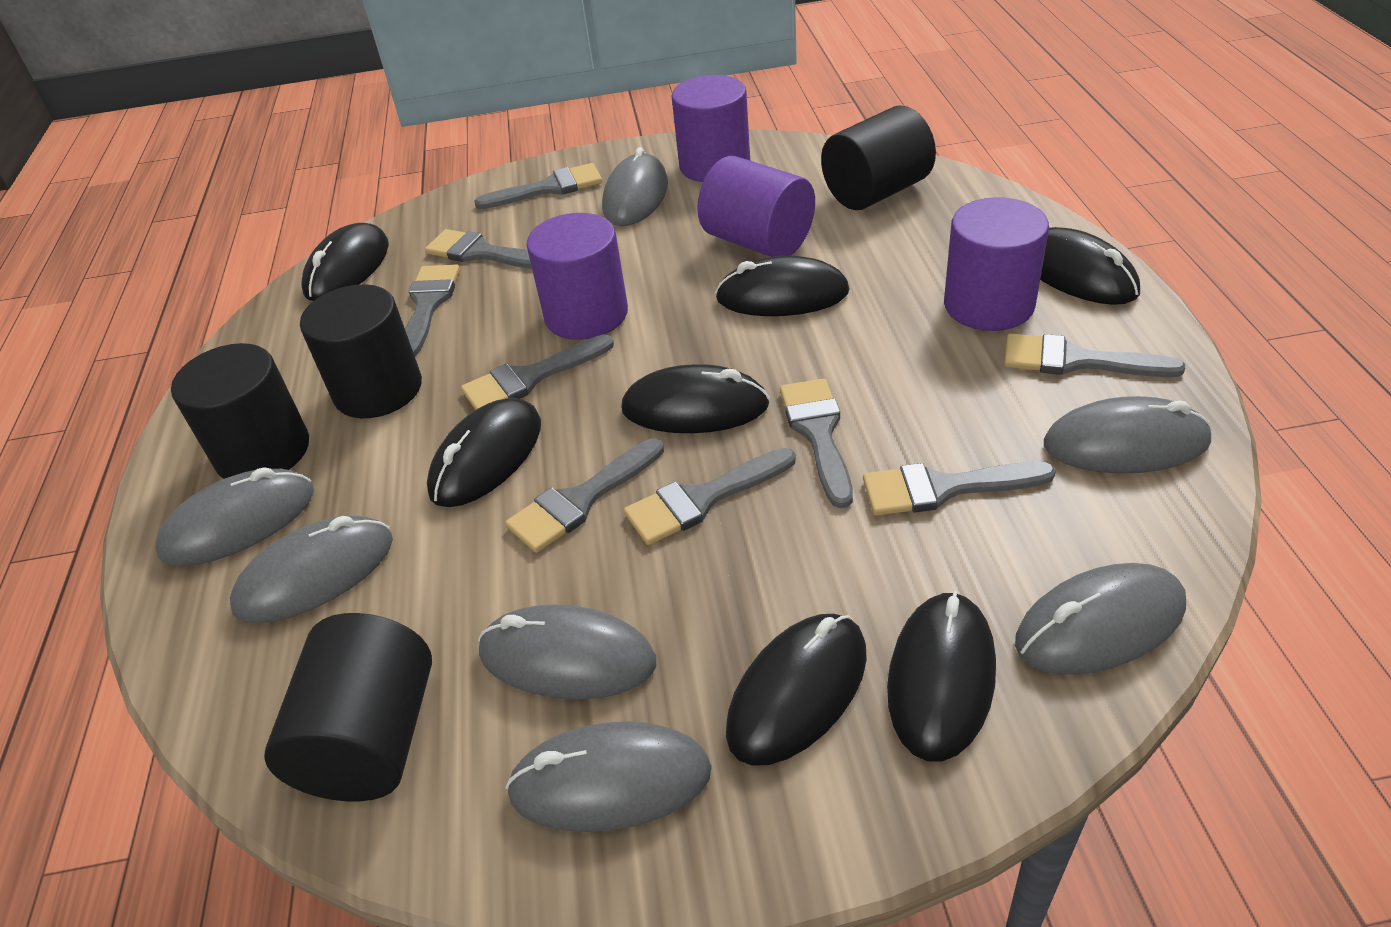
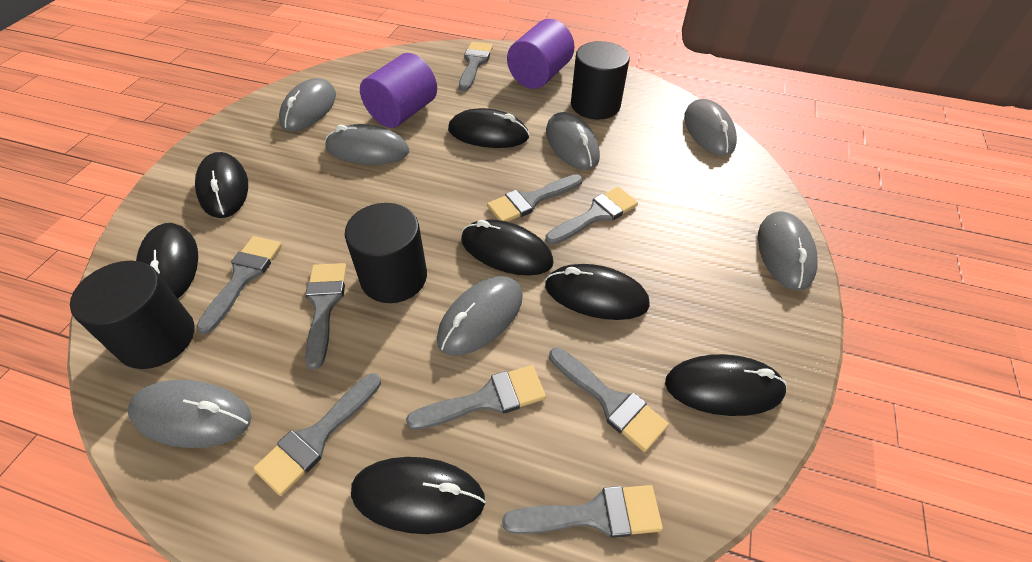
black cylinder: 4 -> 3
purple cylinder: 4 -> 2

